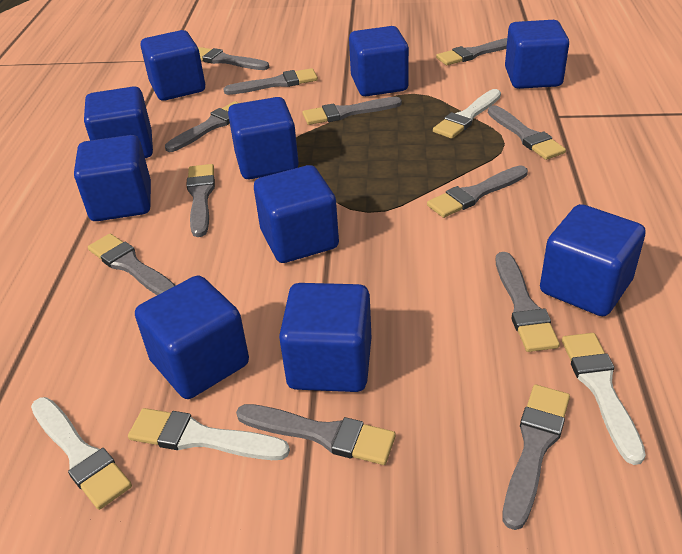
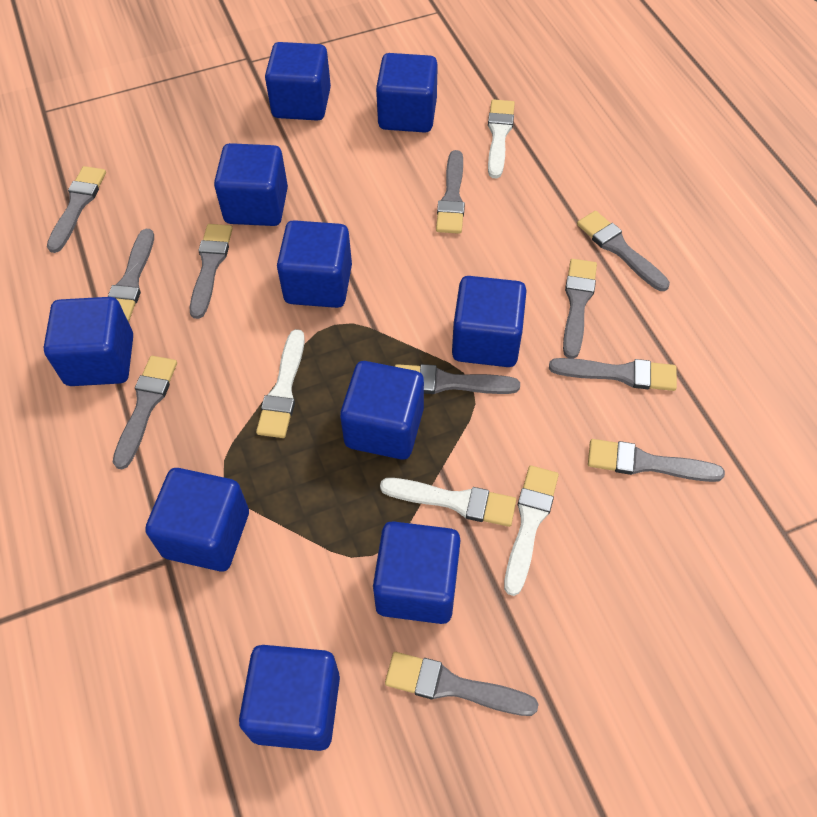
grey brush: 12 -> 11

